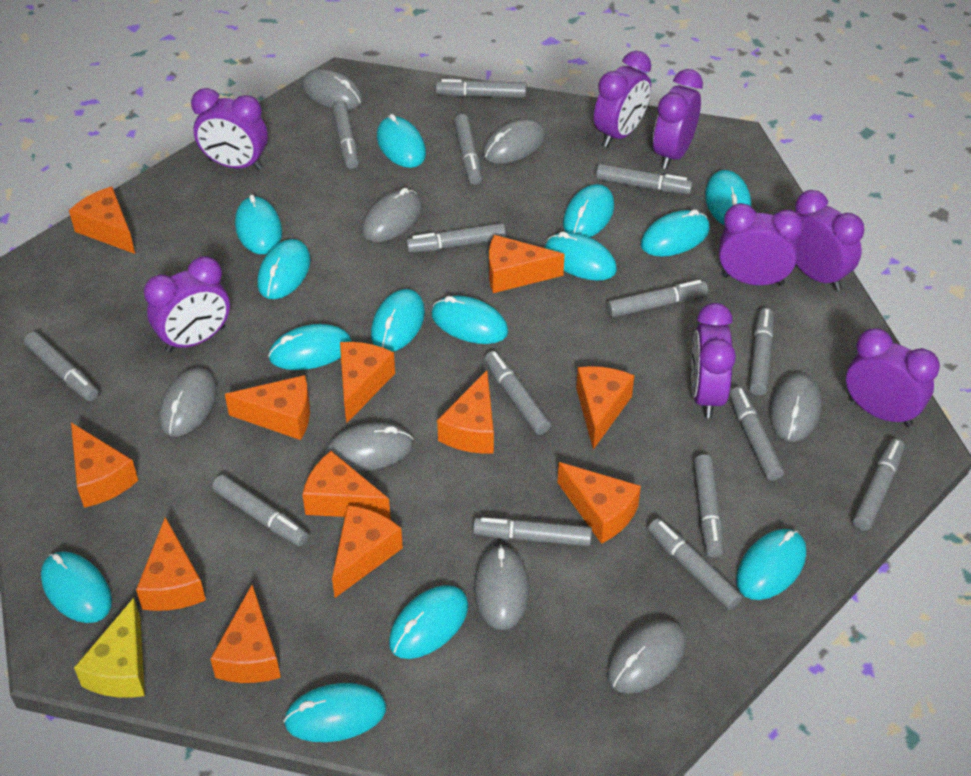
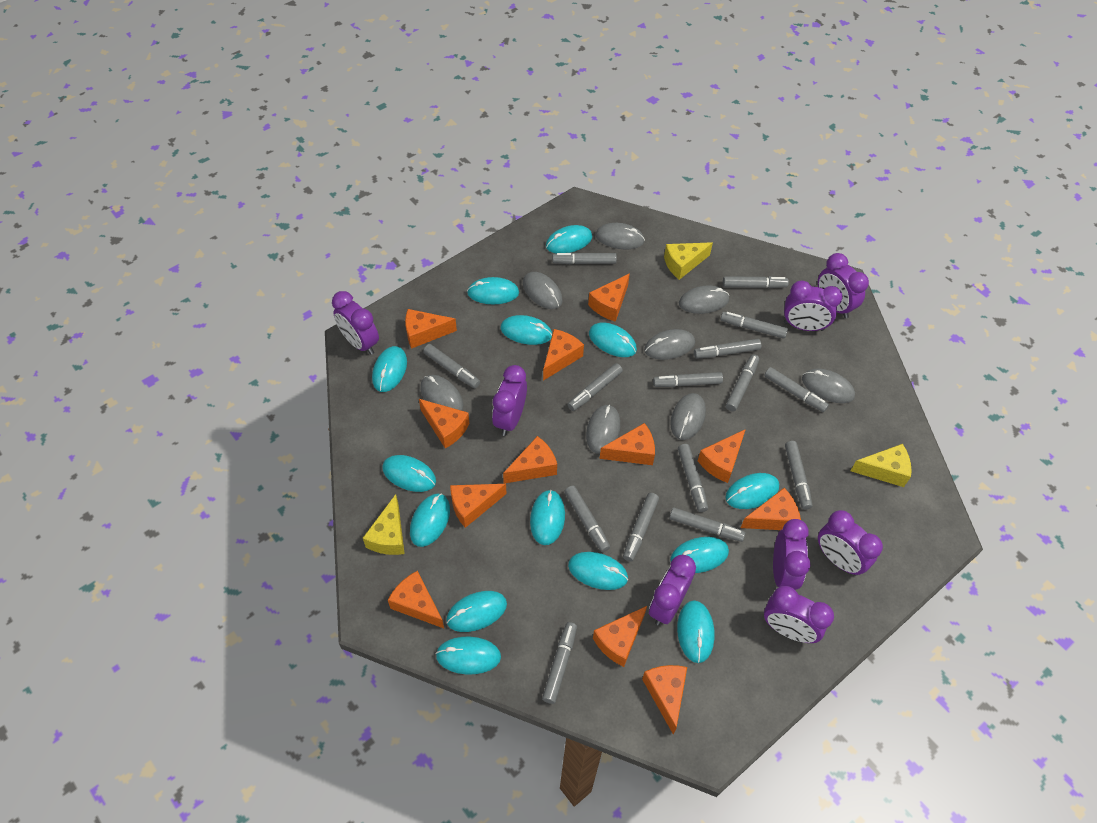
yellow cheese: 1 -> 3

